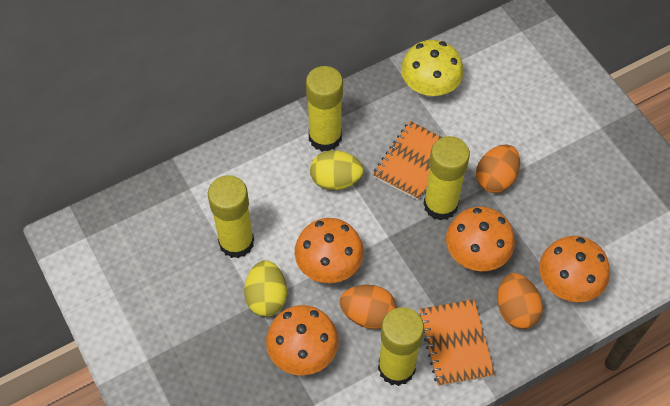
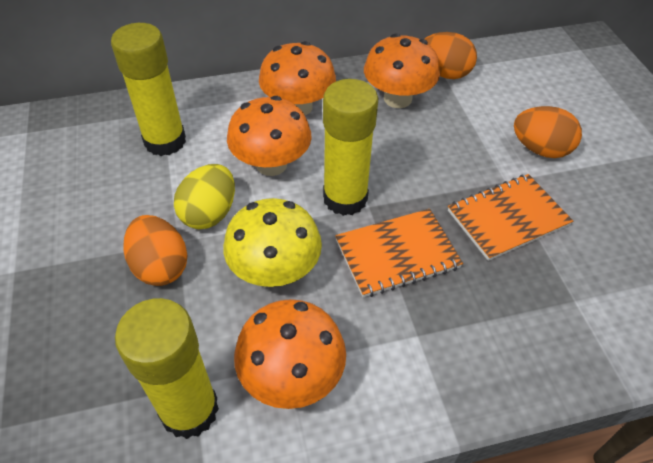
yellow egg: 2 -> 1
yellow glue stick: 4 -> 3

